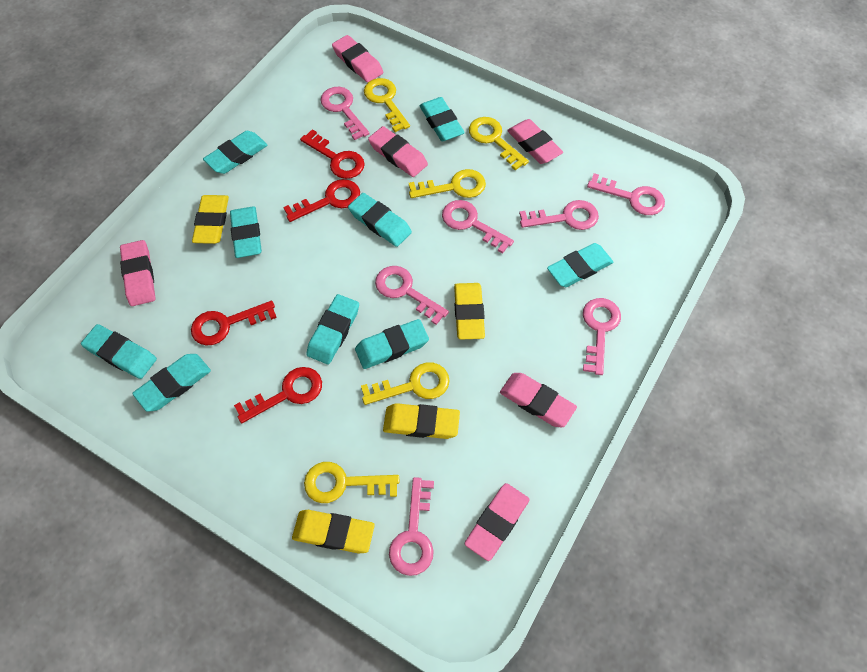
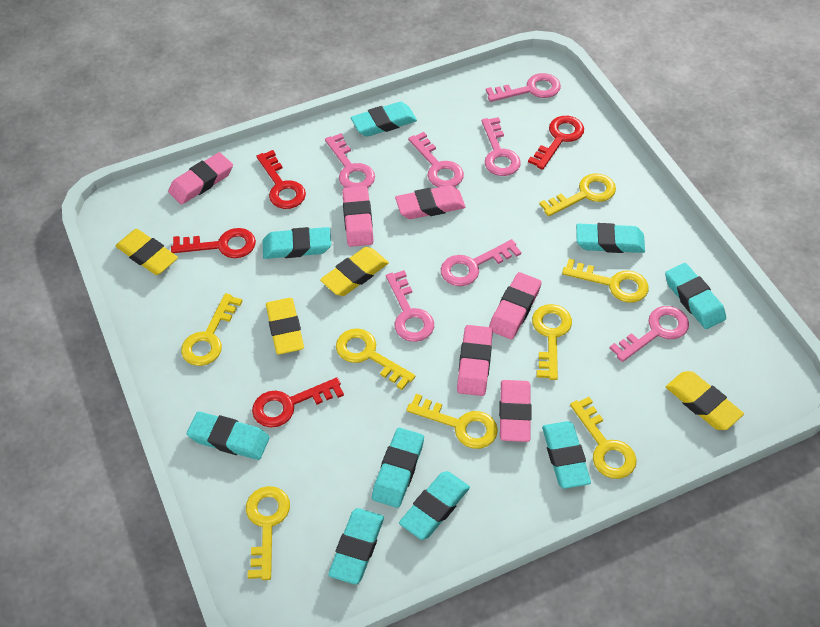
yellow key: 5 -> 8

